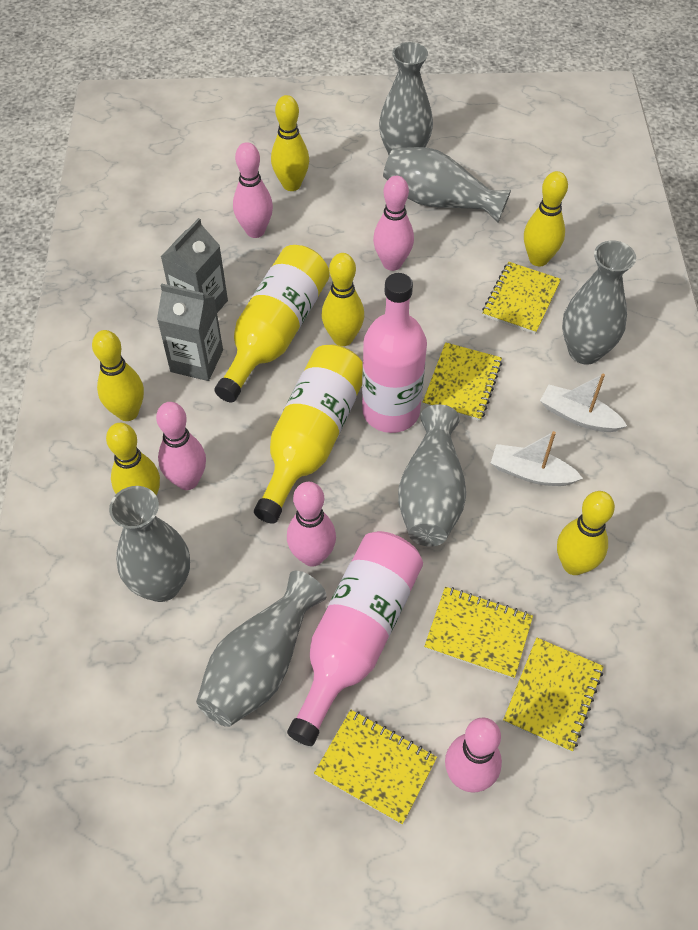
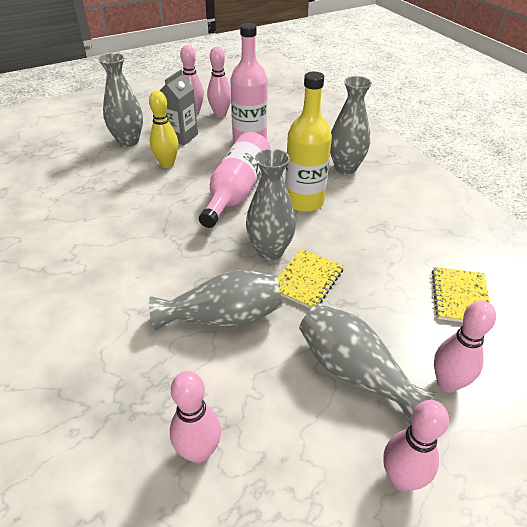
grey carton: 2 -> 1
grey vase: 6 -> 5
white boat: 2 -> 0
yellow bottle: 2 -> 1
yellow bowling pin: 6 -> 1
yellow notebook: 5 -> 2

